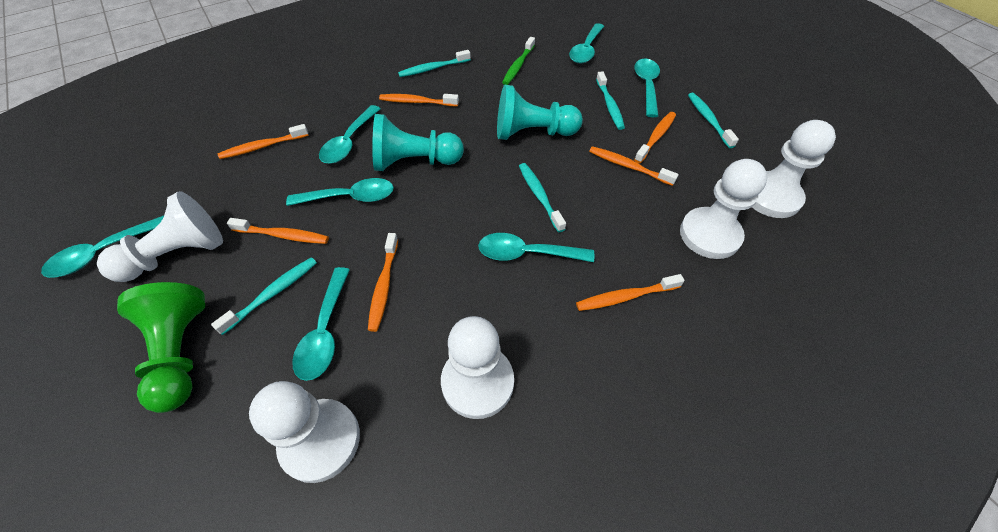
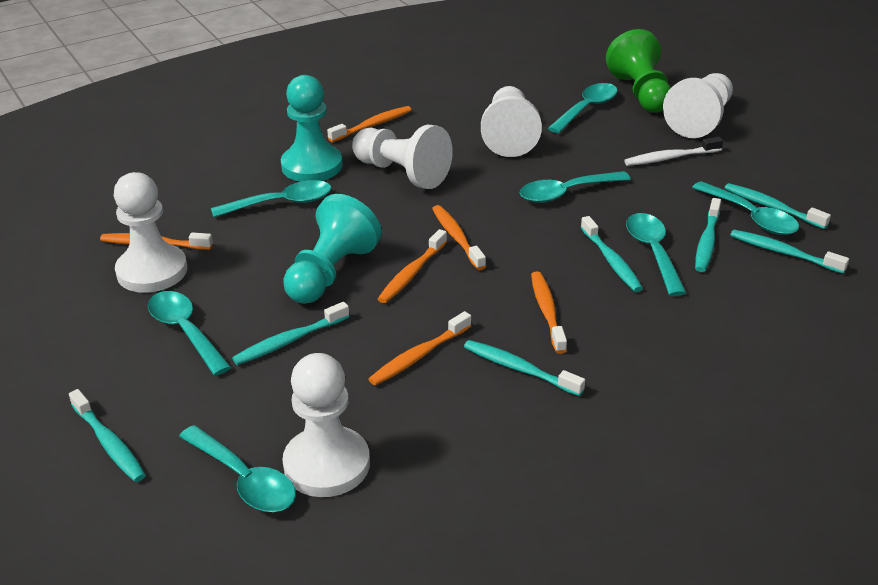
green toothbrush: 1 -> 0
orange toothbrush: 7 -> 6
turquoise toothbrush: 5 -> 7
white toothbrush: 0 -> 1

